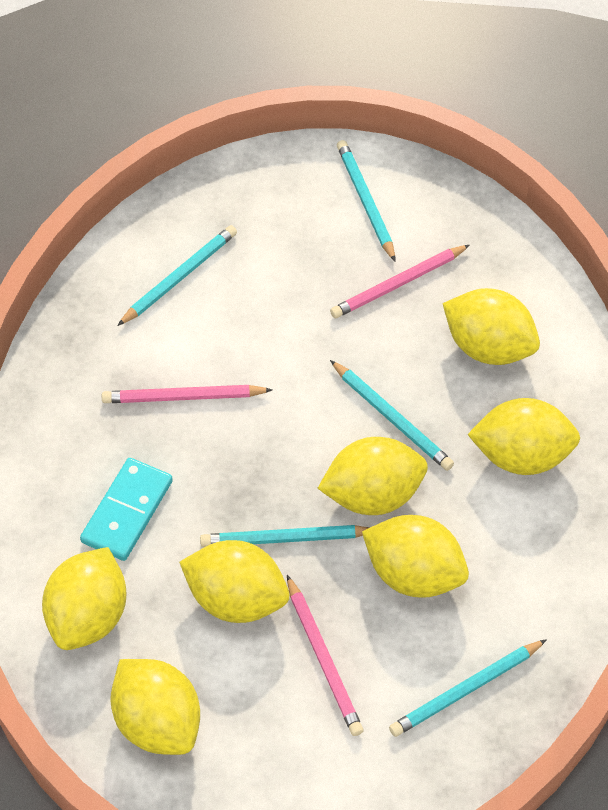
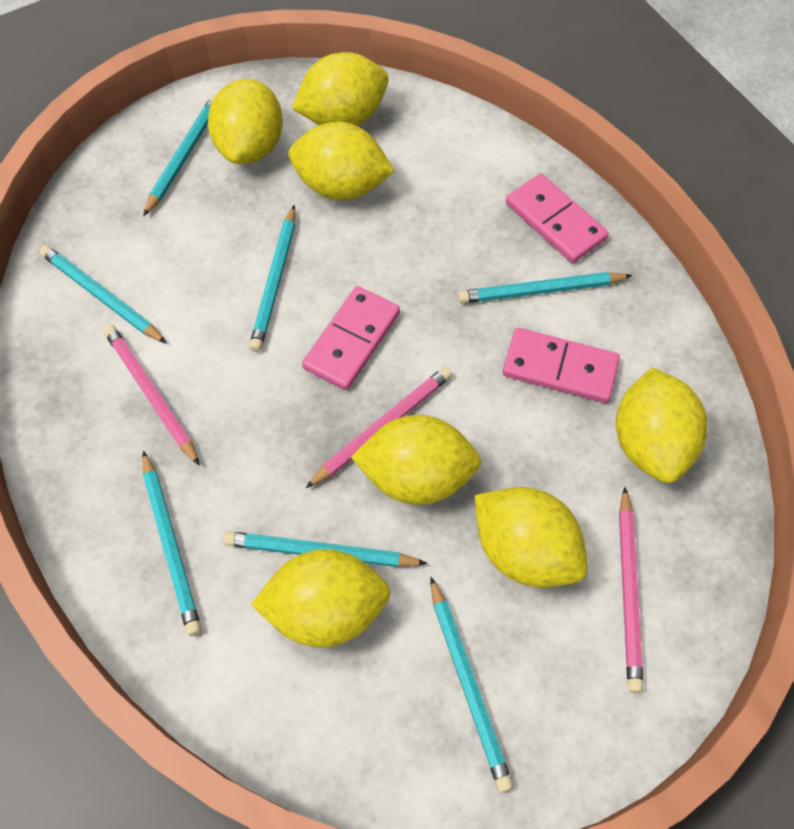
pink domino: 0 -> 3
turquoise domino: 1 -> 0
turquoise pencil: 5 -> 7

